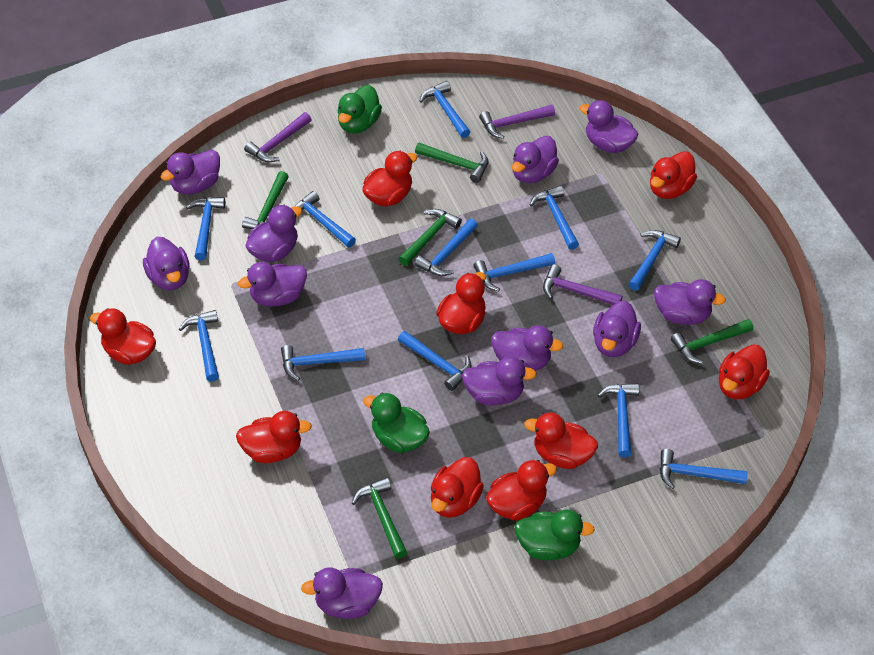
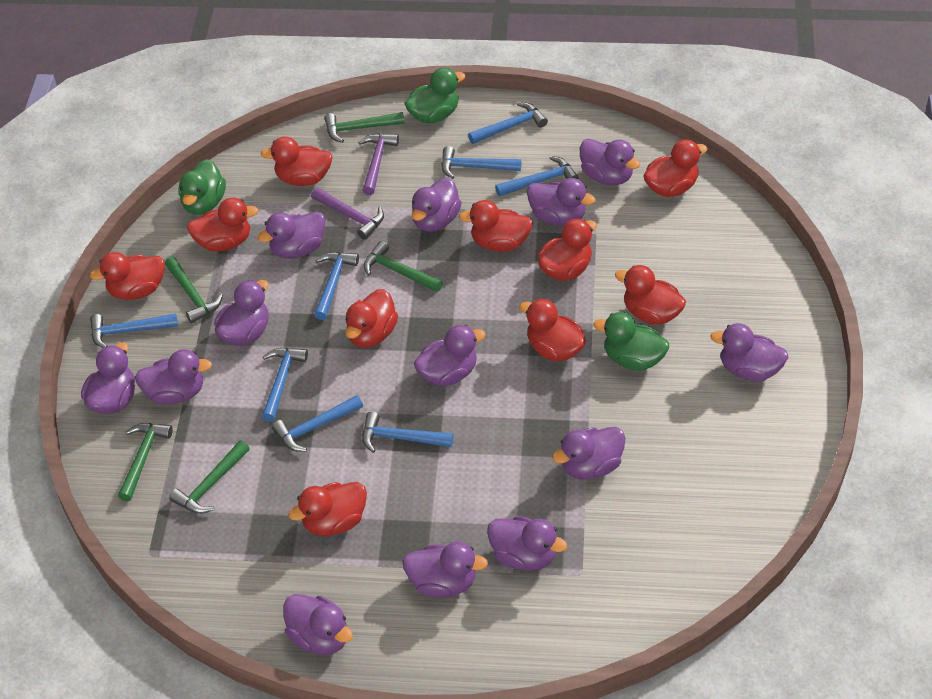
blue hammer: 12 -> 8
purple duck: 11 -> 13
purple hammer: 3 -> 2
red duck: 9 -> 10

